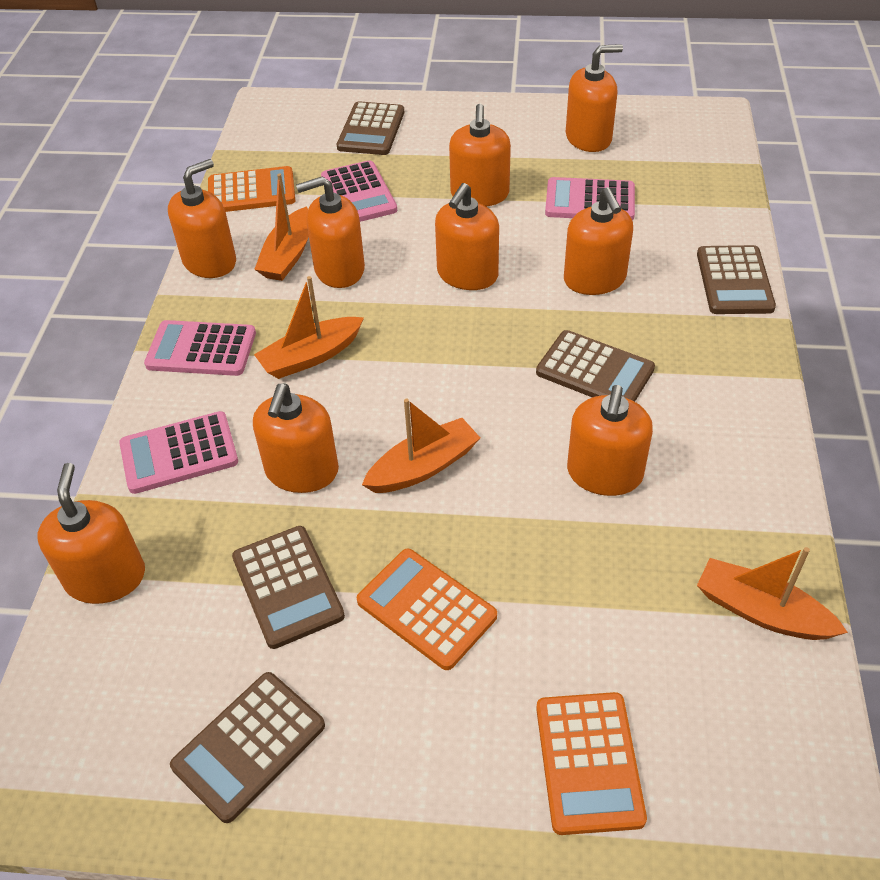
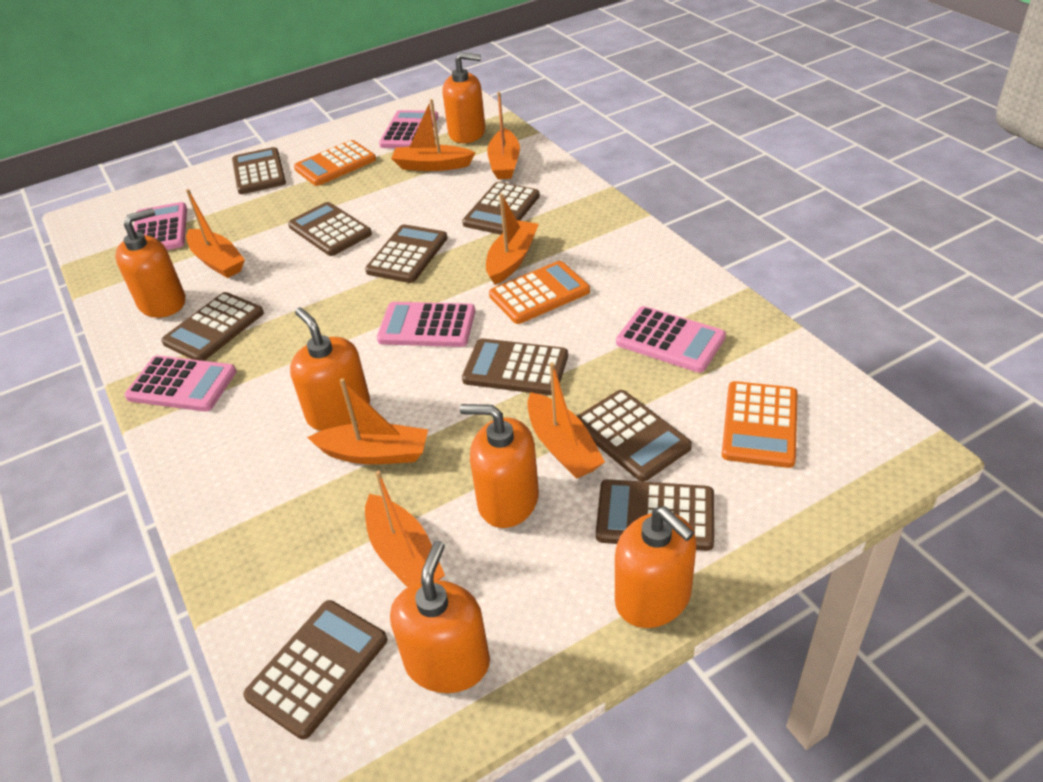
brown calculator: 5 -> 9
orange boat: 4 -> 7
orange soap dispenser: 9 -> 6
pink calculator: 4 -> 5

